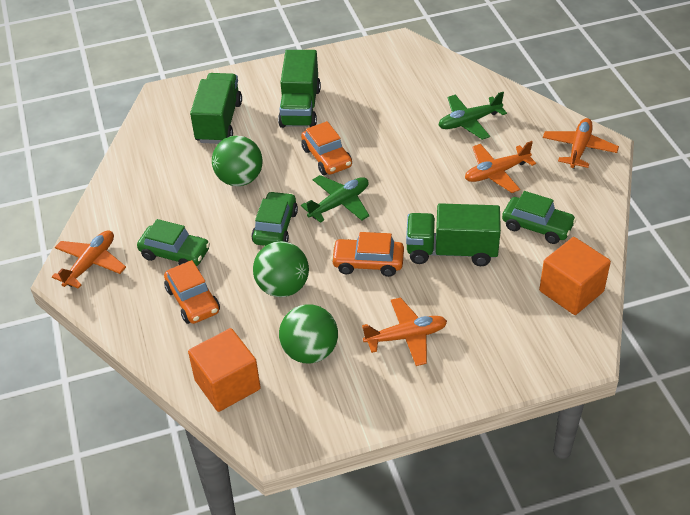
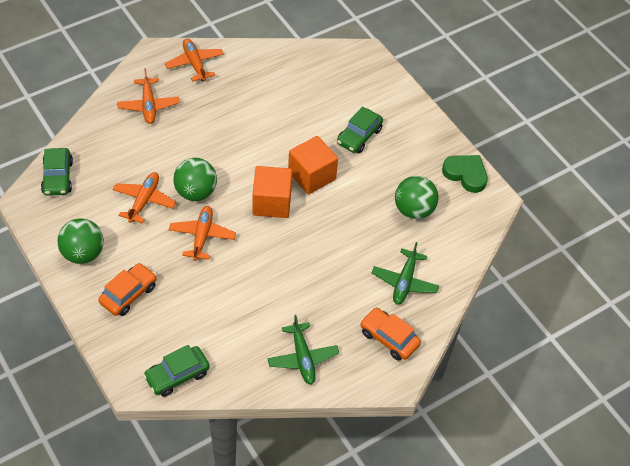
green heart: 0 -> 1
green truck: 3 -> 0
orange car: 3 -> 2

